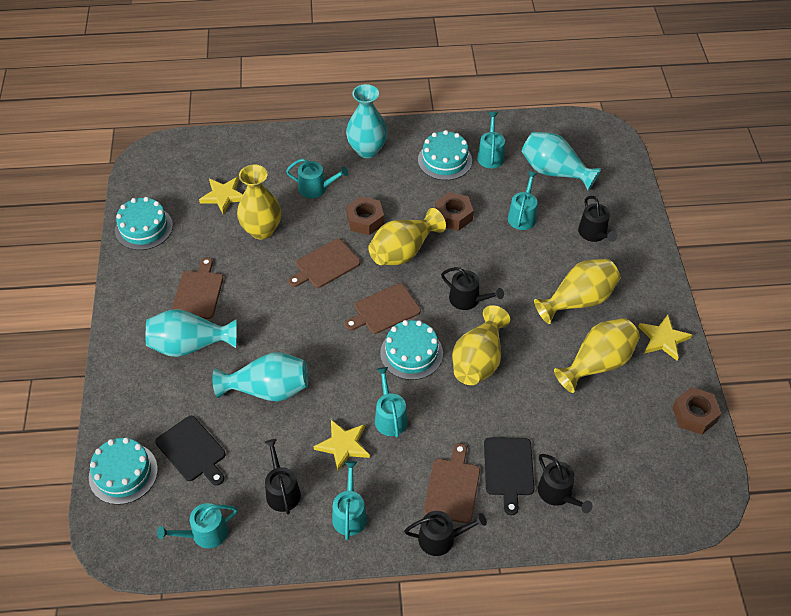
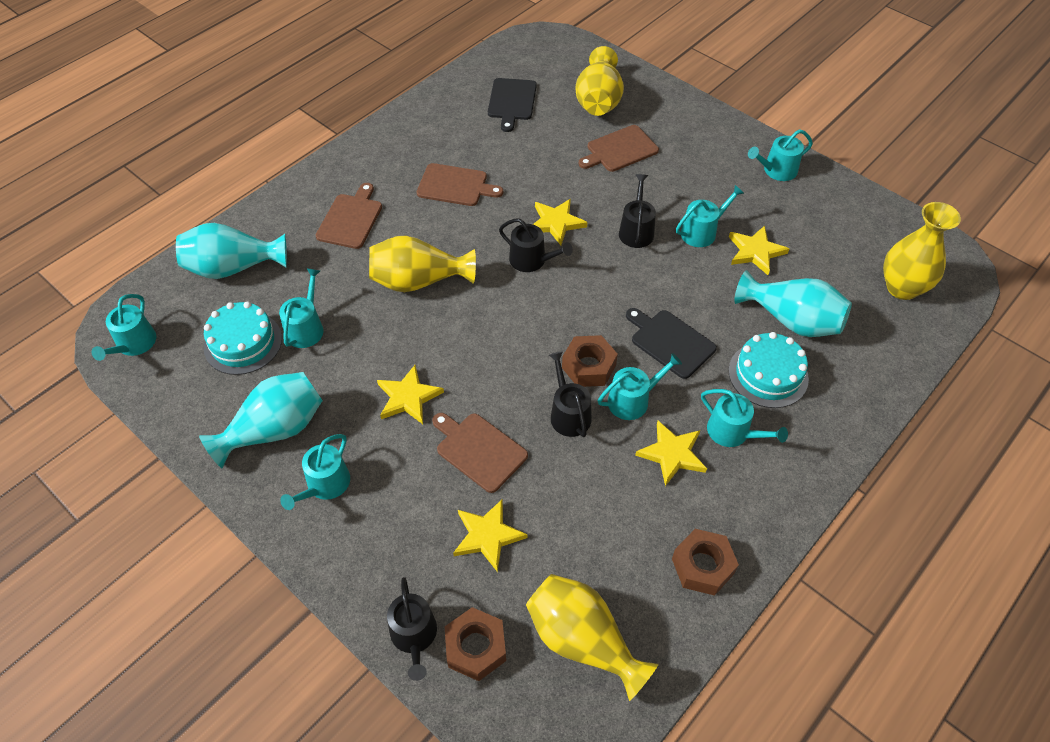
black watering can: 5 -> 4
turquoise cake: 4 -> 2
turquoise vase: 4 -> 3
turquoise watering can: 6 -> 7
yellow star: 3 -> 5
yellow vase: 5 -> 4

